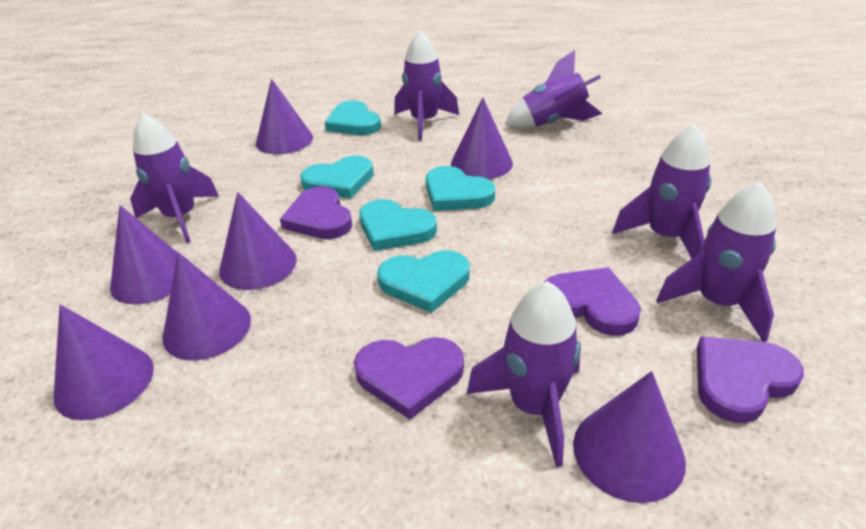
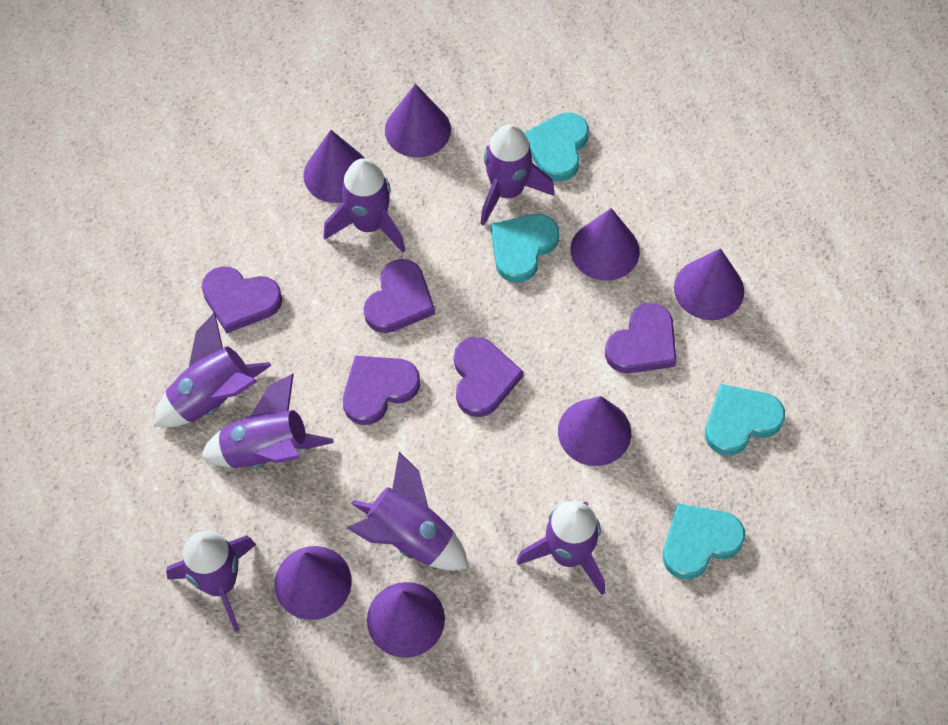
purple heart: 4 -> 5
purple rocket: 6 -> 7
turquoise heart: 5 -> 4

